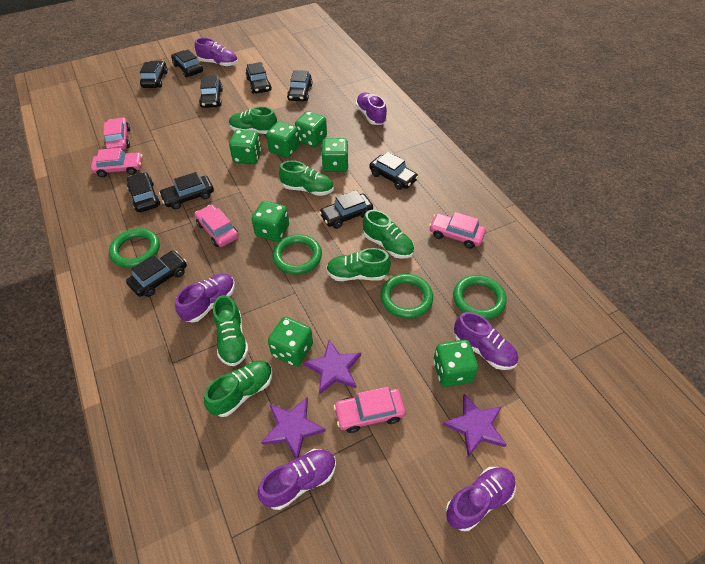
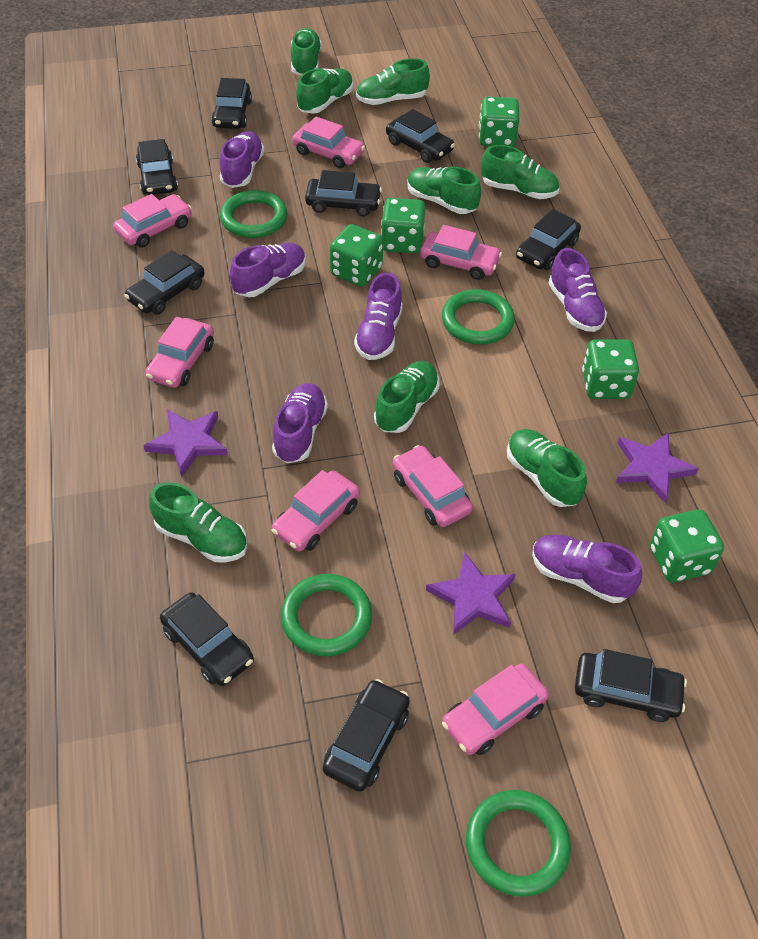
black car: 10 -> 9
green dice: 7 -> 5
green shoe: 6 -> 8
pink car: 5 -> 7

